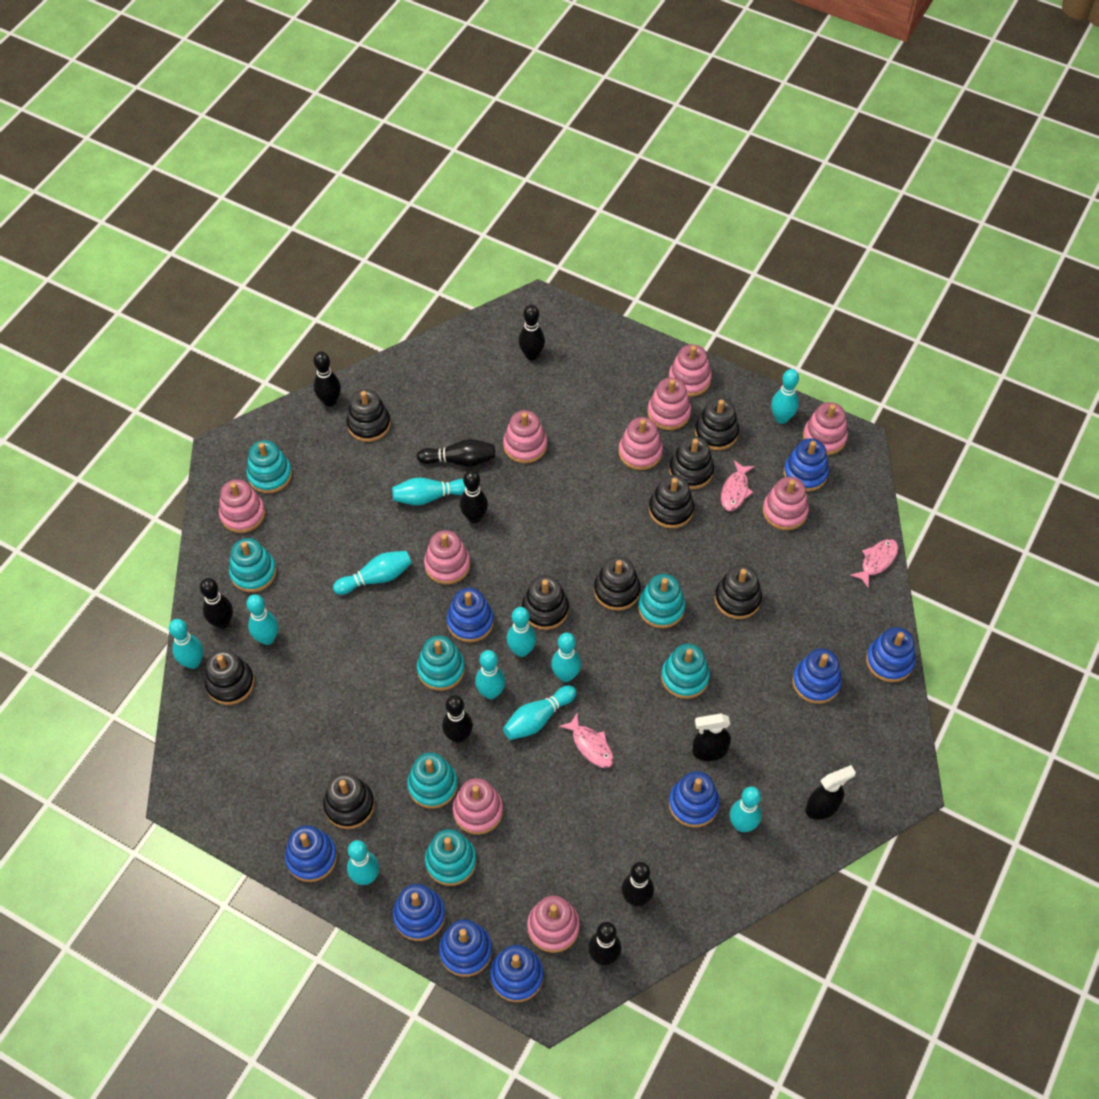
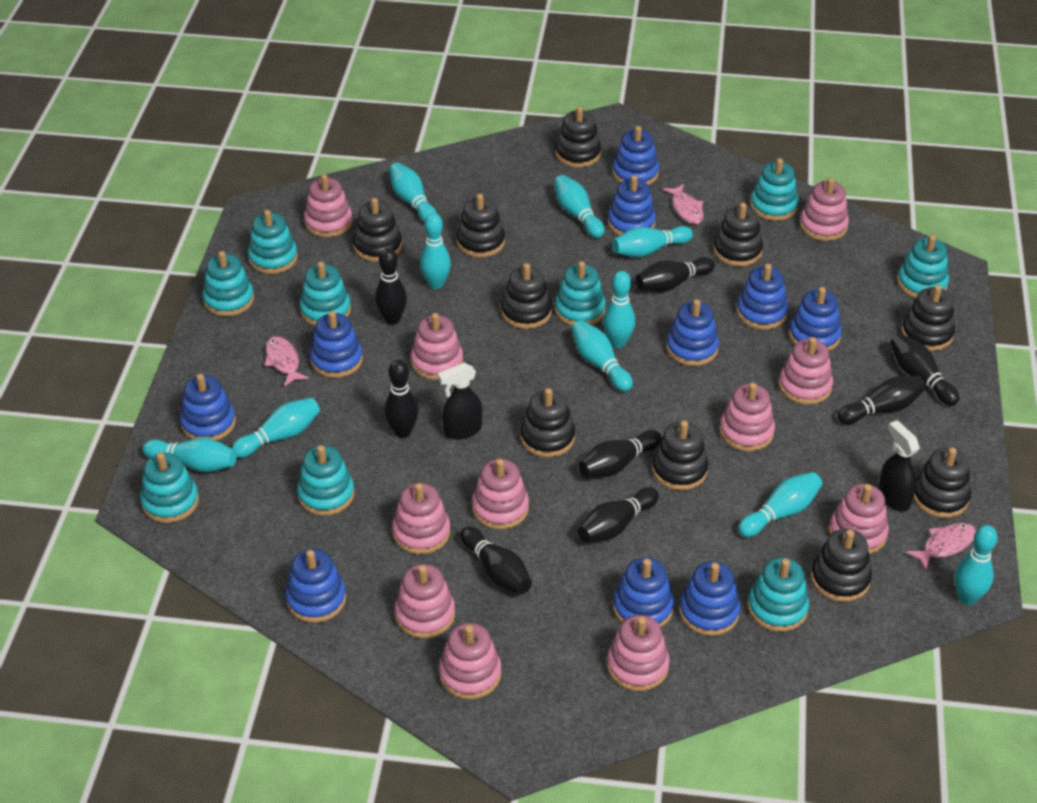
black stacking toy: 9 -> 10
blue stacking toy: 9 -> 10
pink stacking toy: 10 -> 11
turquoise bowling pin: 11 -> 10
turquoise stacking toy: 7 -> 9

